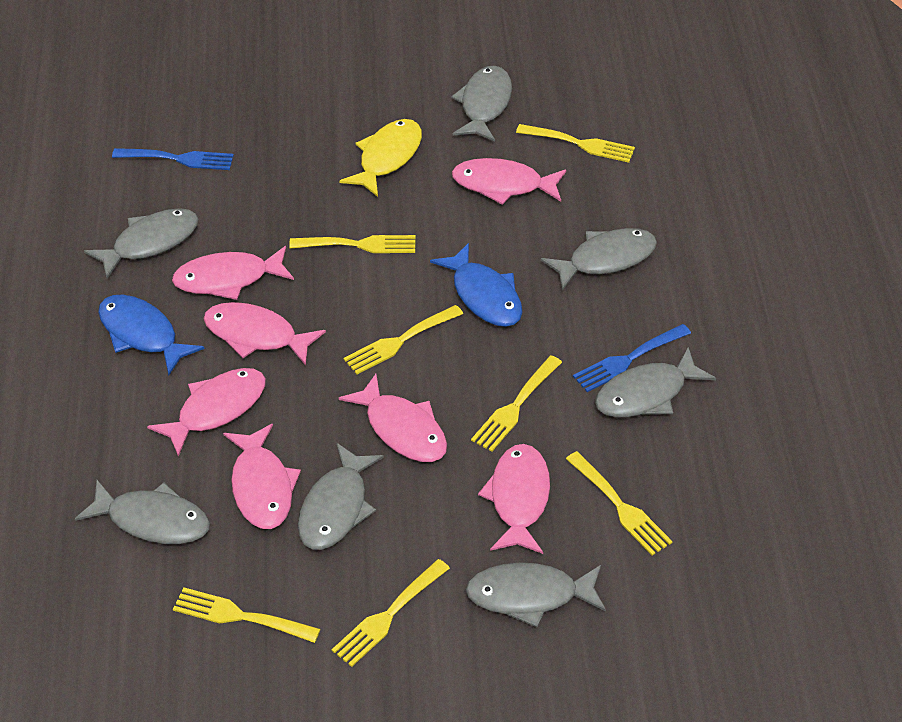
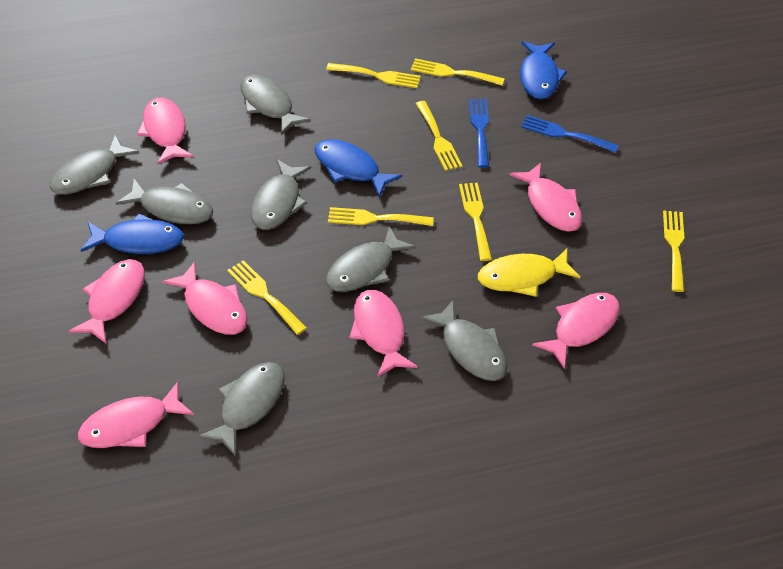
blue fish: 2 -> 3

